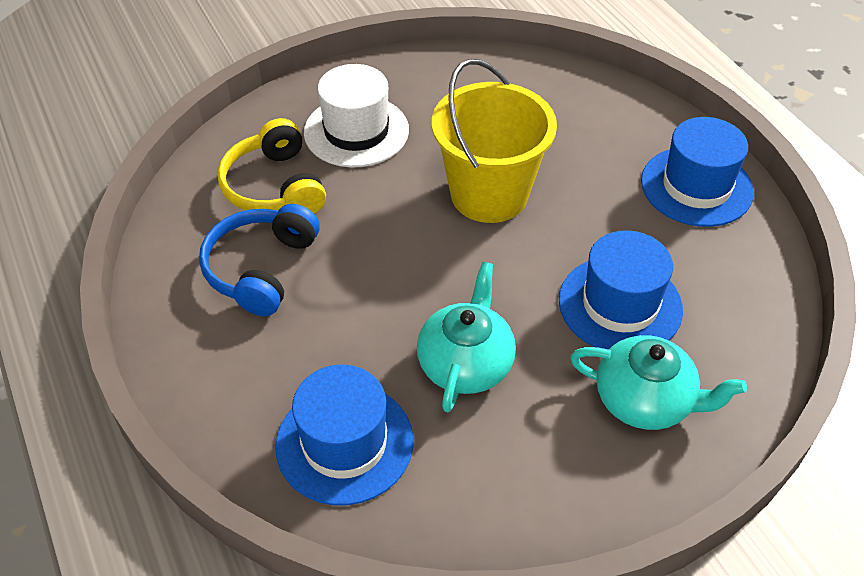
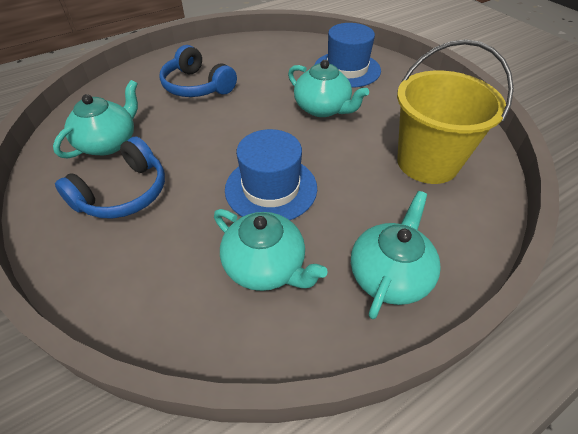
blue hat: 3 -> 2
blue headphones: 1 -> 2
turquoise teapot: 2 -> 4
white hat: 1 -> 0
yellow headphones: 1 -> 0

